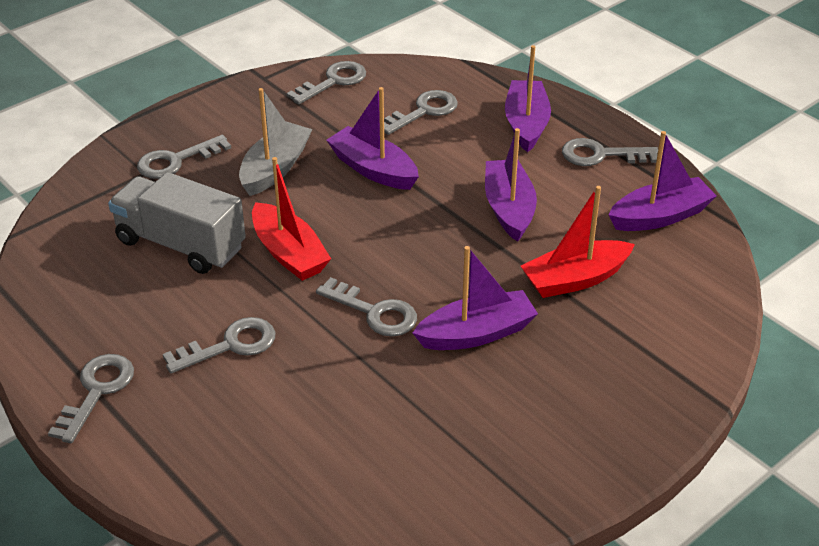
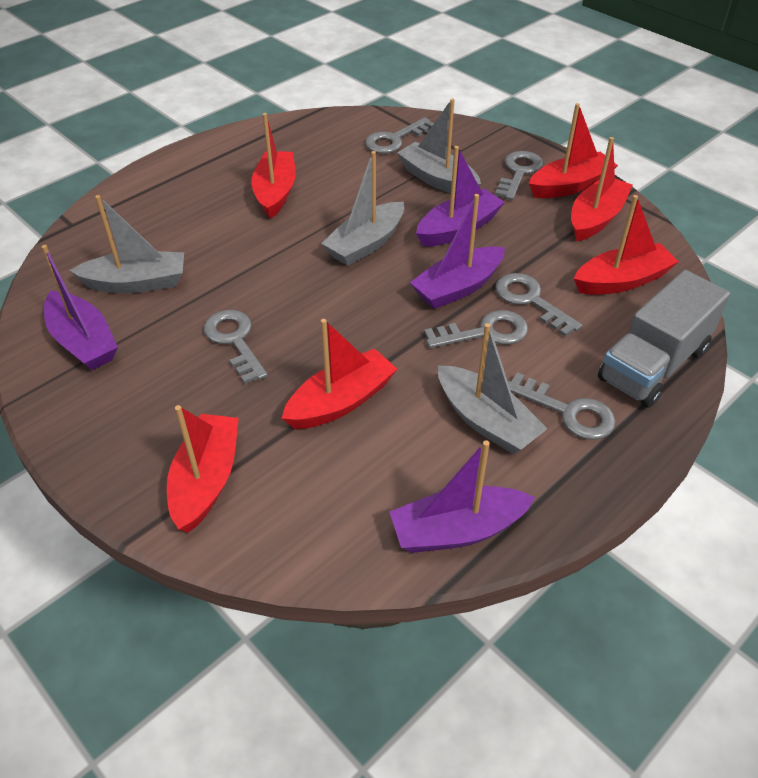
grey boat: 1 -> 4
grey key: 7 -> 6
purple boat: 5 -> 4
red boat: 2 -> 6

